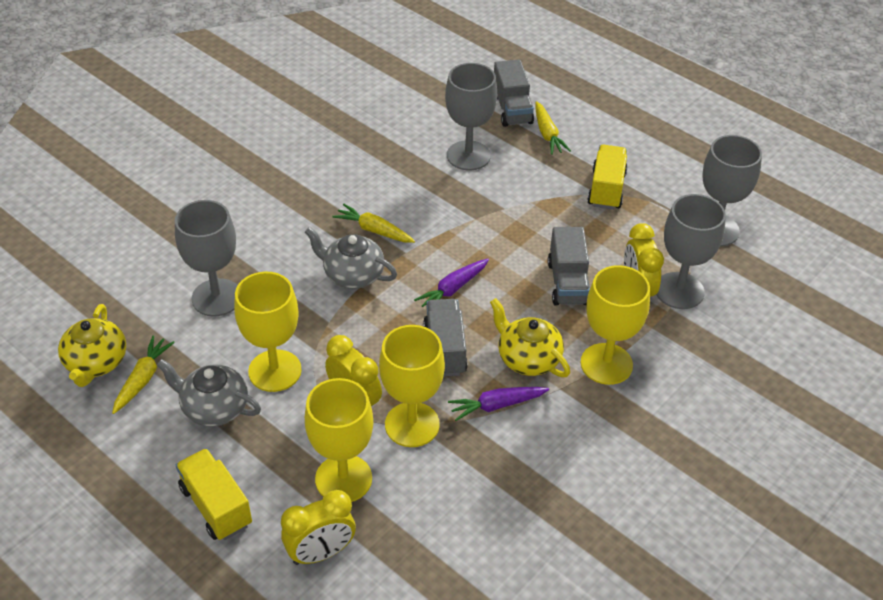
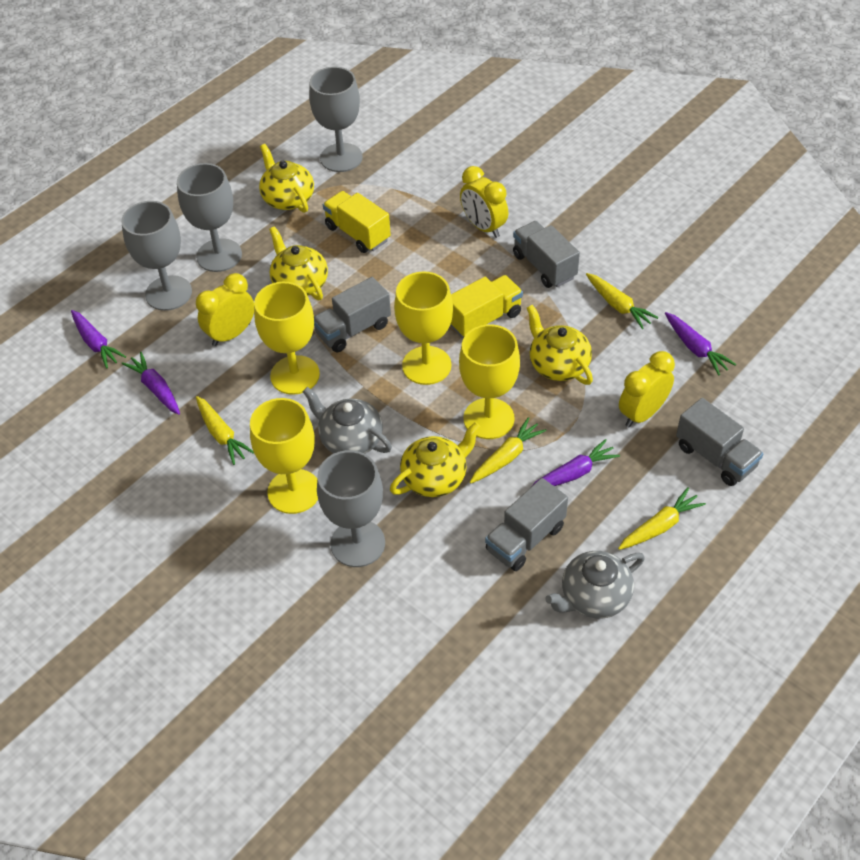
grey truck: 3 -> 4
purple carrot: 2 -> 4
yellow carrot: 3 -> 4
yellow teapot: 2 -> 4

